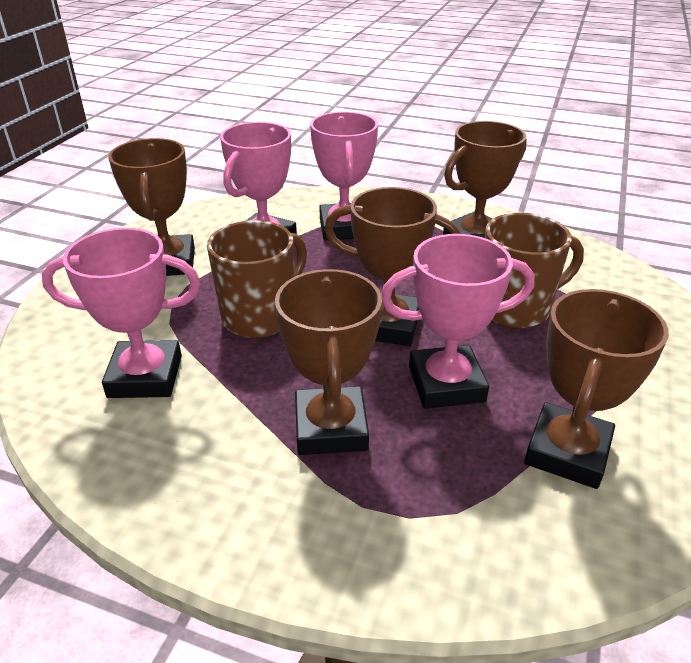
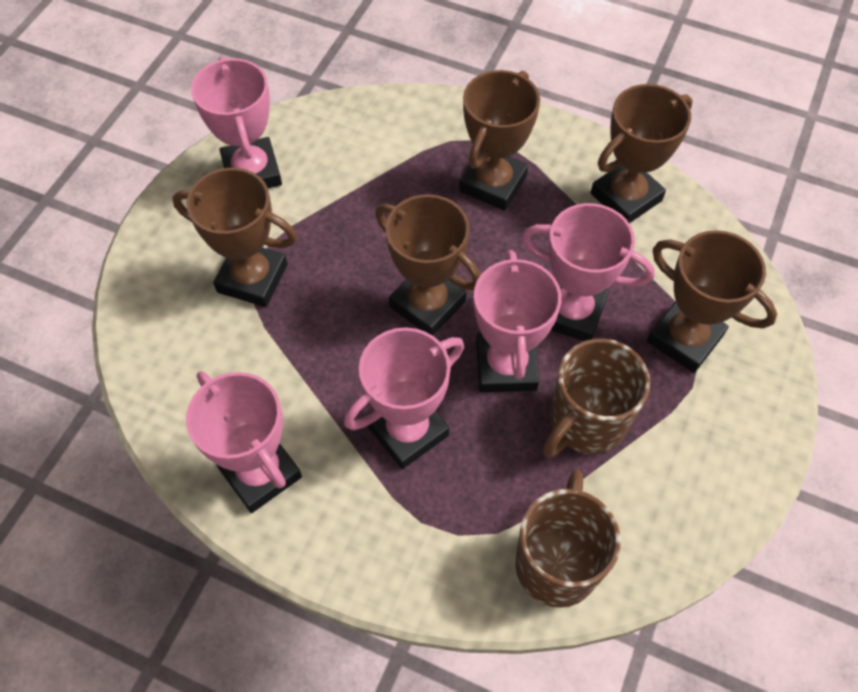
pink trophy: 4 -> 5

